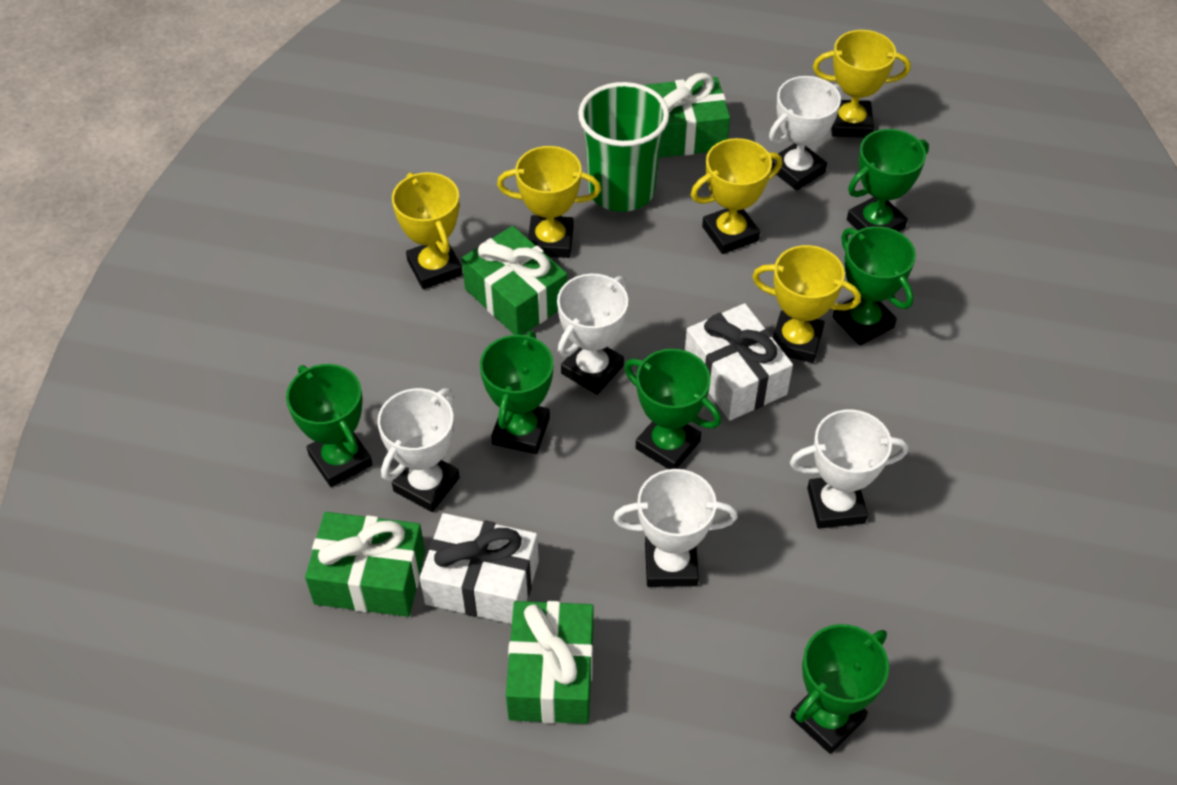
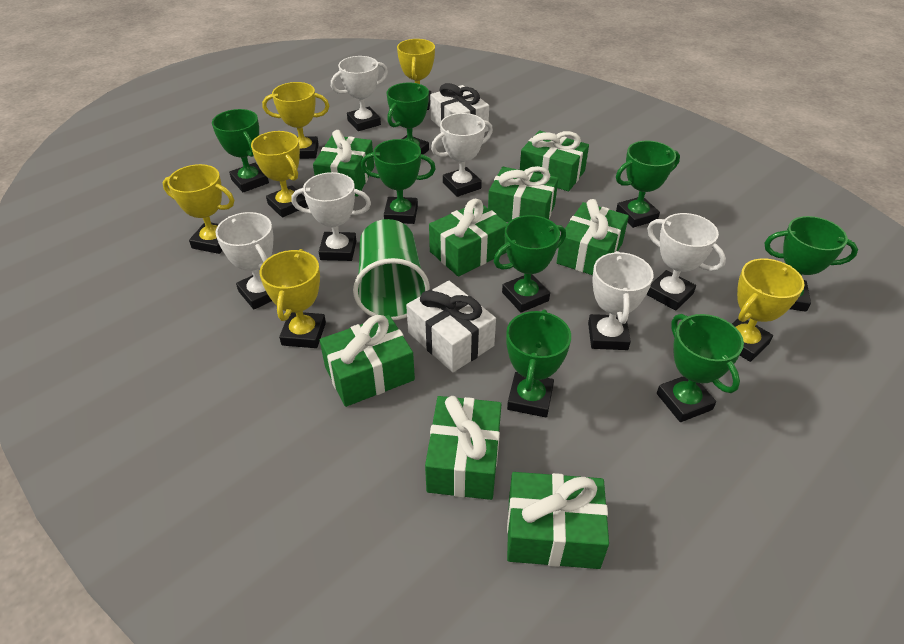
green gift: 4 -> 8
green trophy: 6 -> 8
white trophy: 5 -> 6
yellow trophy: 5 -> 6

